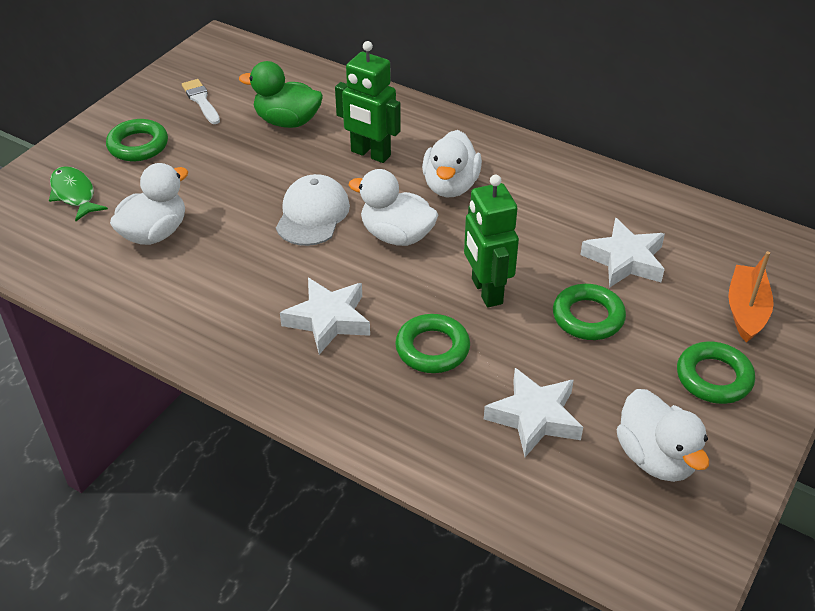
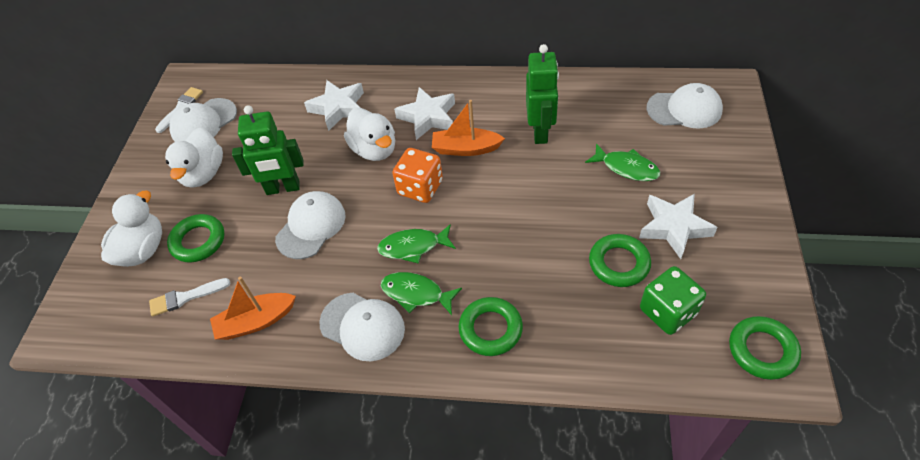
green dice: 0 -> 1
green duck: 1 -> 0
green fish: 1 -> 3
orange boat: 1 -> 2
orange dice: 0 -> 1
white brush: 1 -> 2
white cap: 1 -> 4
white duck: 4 -> 3

